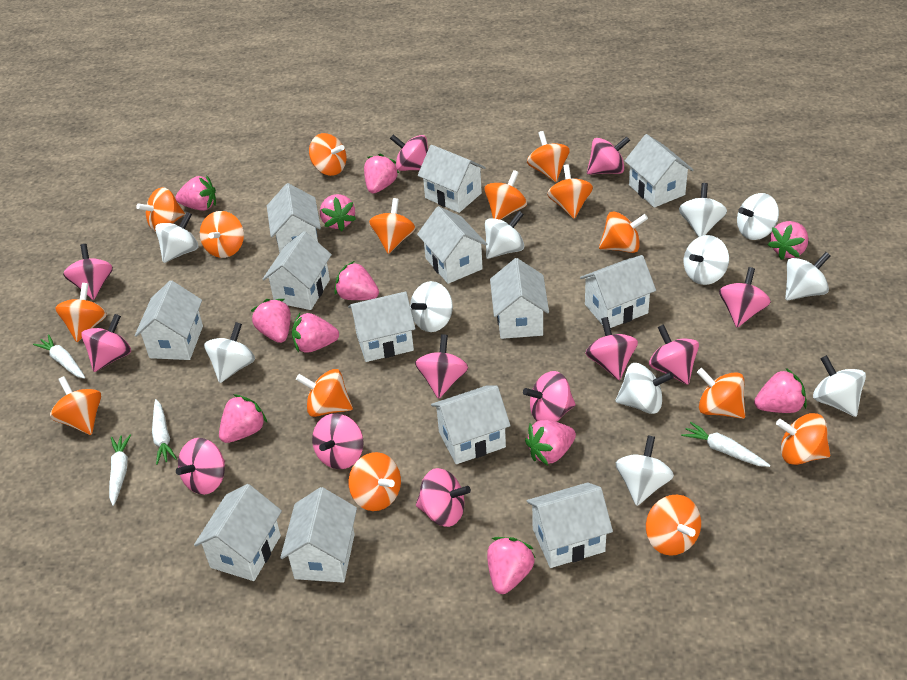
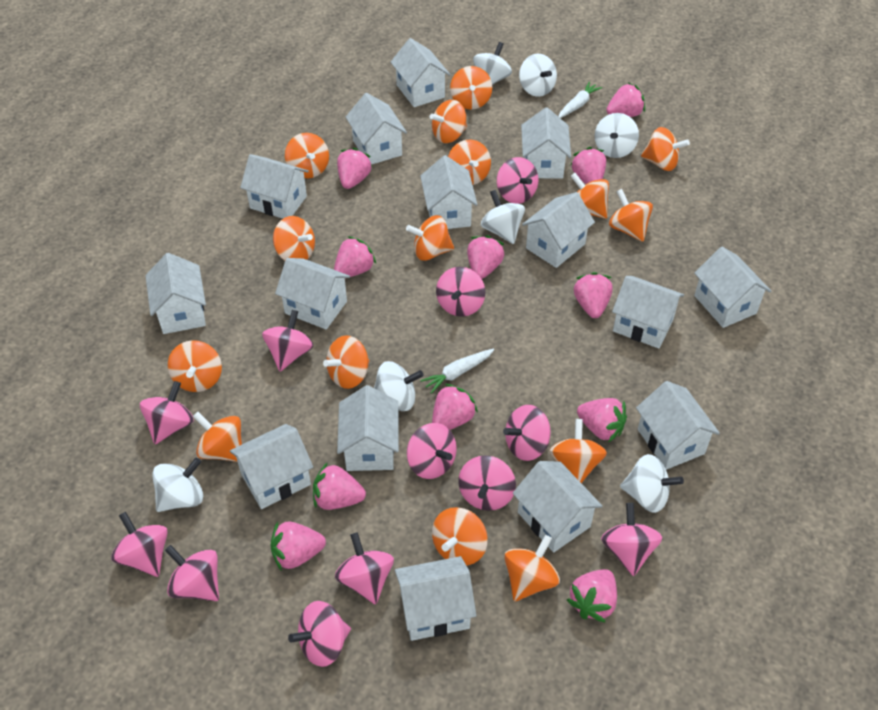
white carrot: 4 -> 2
white house: 13 -> 15
white spinning top: 11 -> 7

